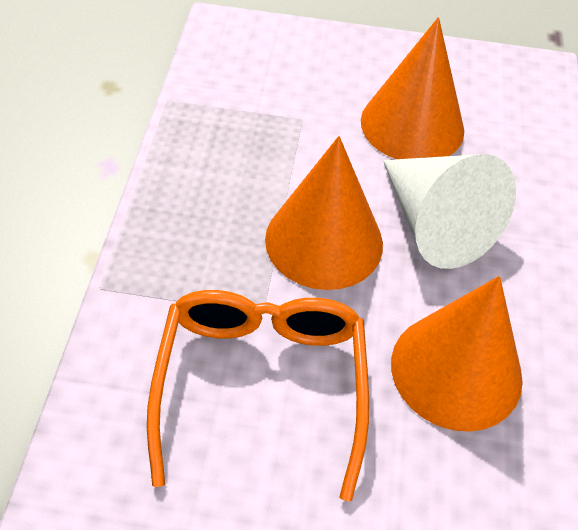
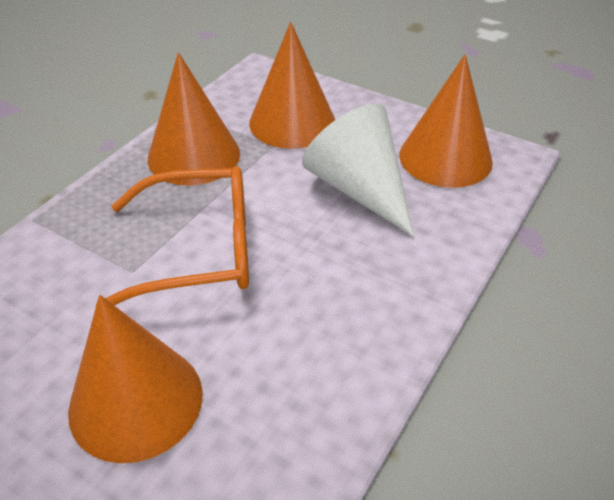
orange cone: 3 -> 4

